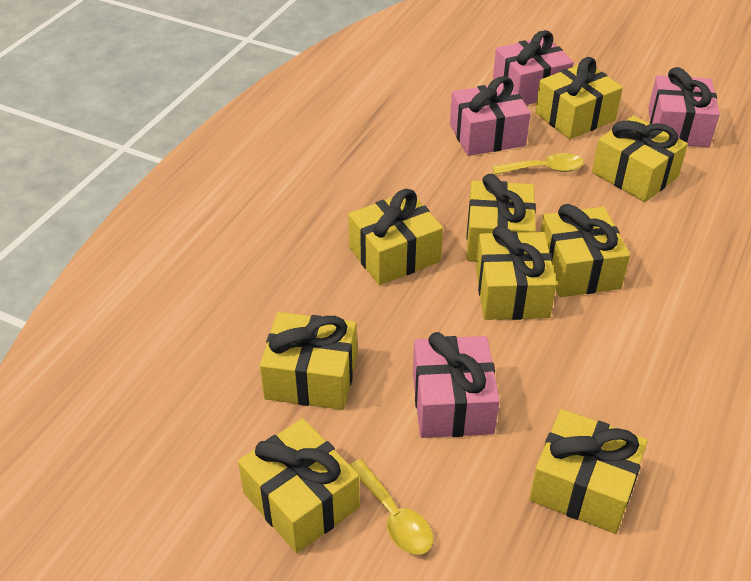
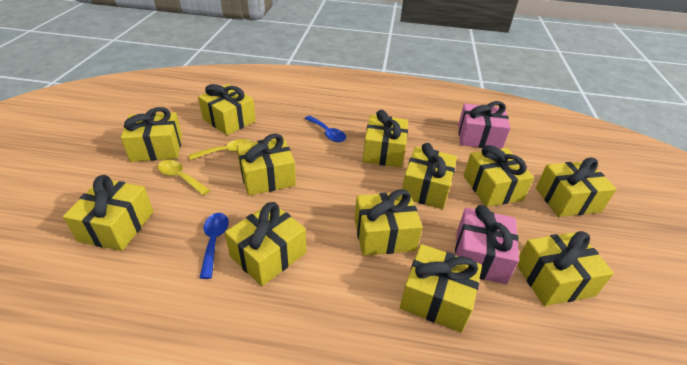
blue spoon: 0 -> 2
pink gift: 4 -> 2
yellow gift: 9 -> 12

